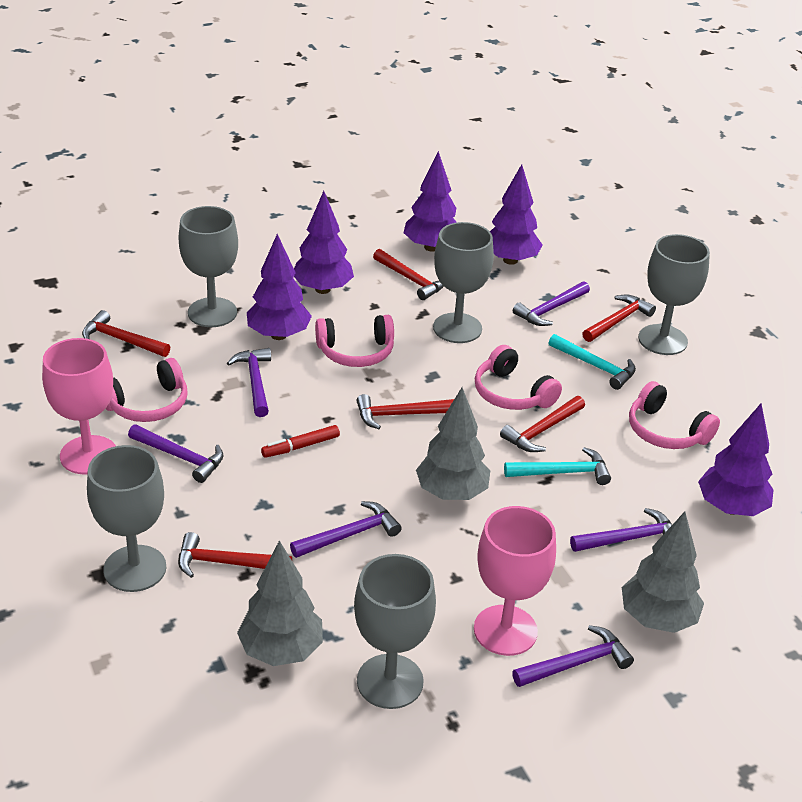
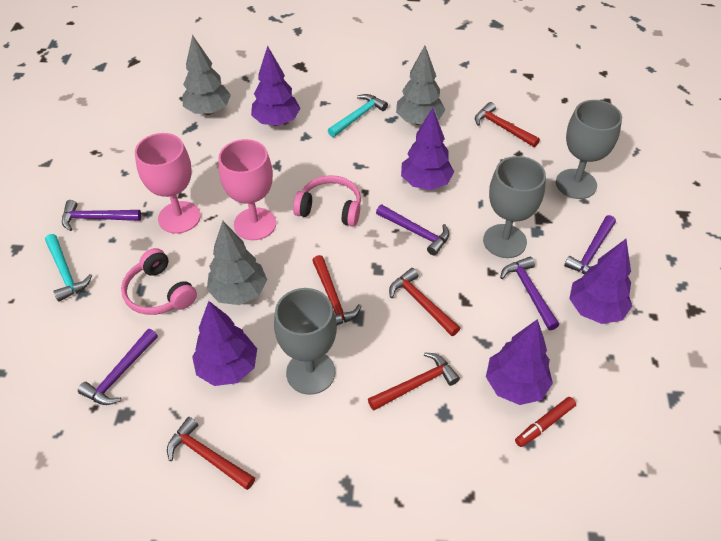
grey goblet: 5 -> 3
pink headphones: 4 -> 2
purple hammer: 6 -> 5
red hammer: 6 -> 5

